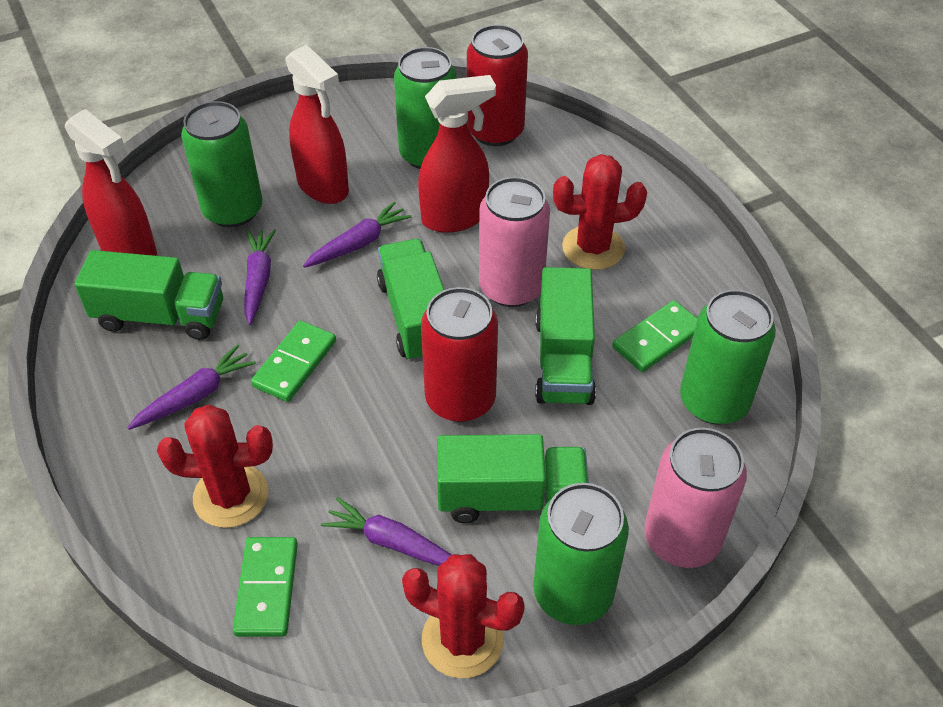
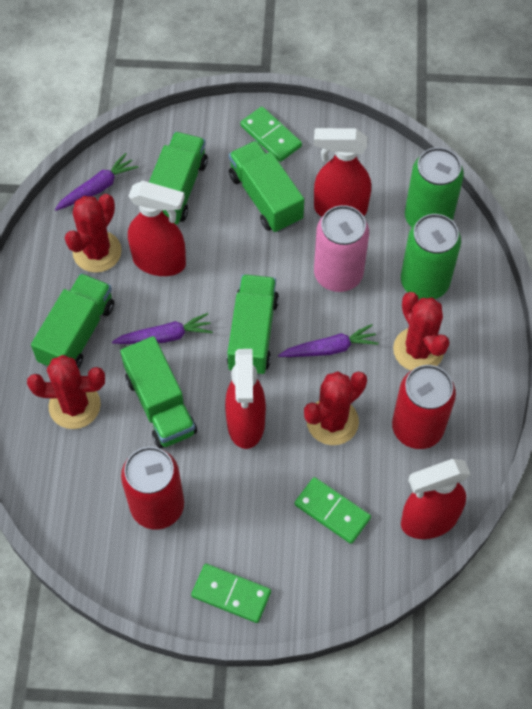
green can: 4 -> 2
green truck: 4 -> 5
pink can: 2 -> 1
purple carrot: 4 -> 3
red cactus: 3 -> 4
red spray bottle: 3 -> 4

